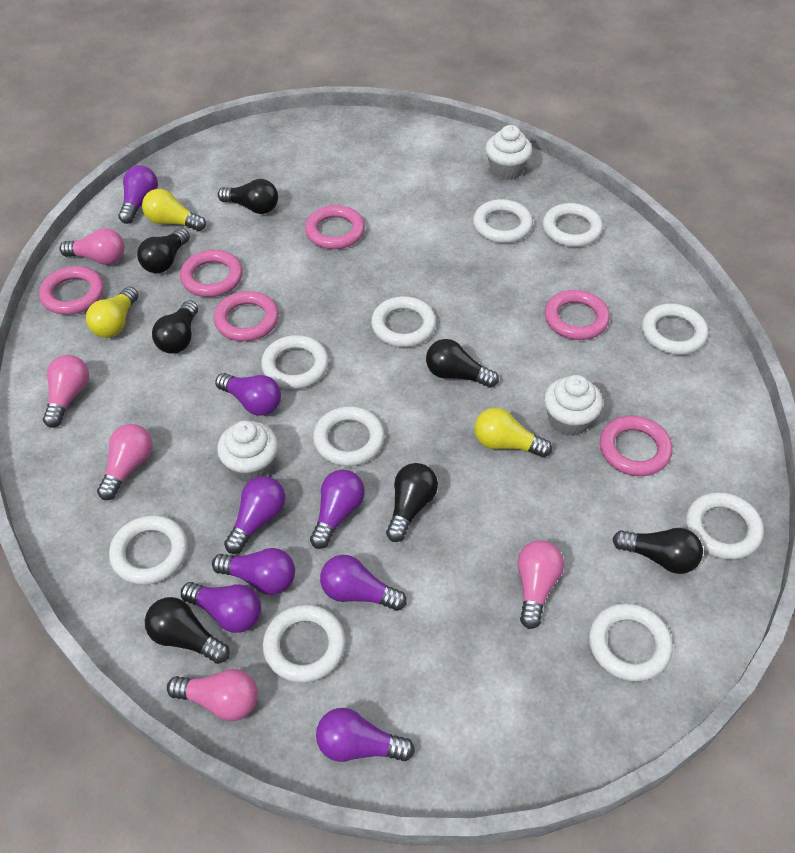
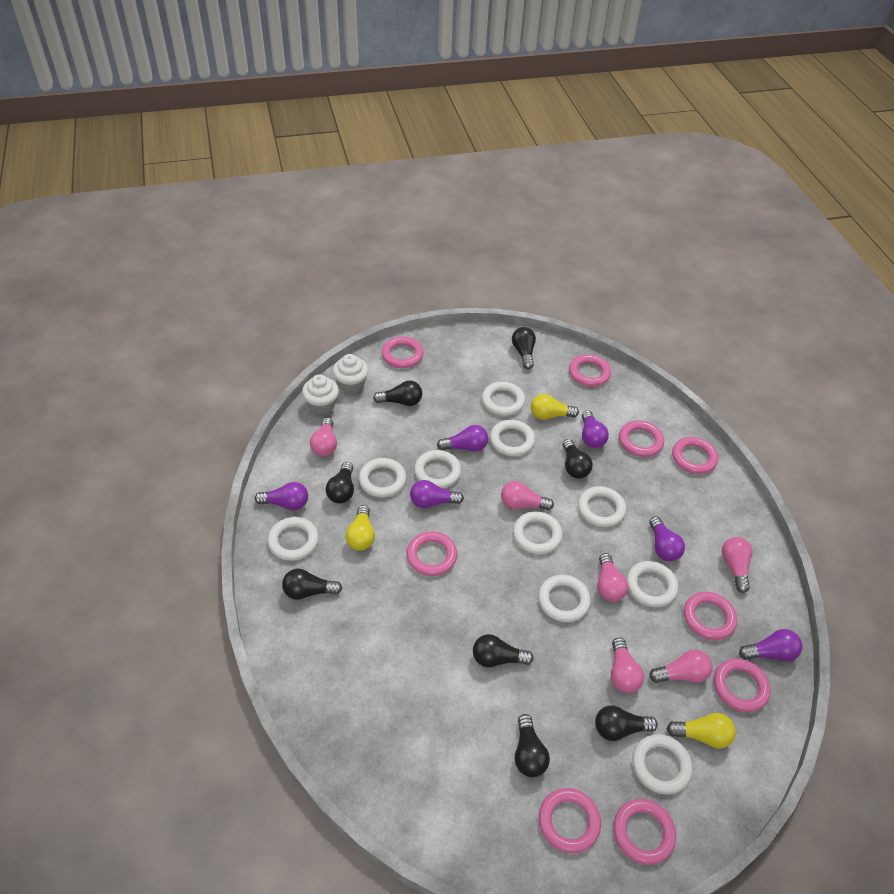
black light bulb: 7 -> 8
pink light bulb: 5 -> 6
pink ring: 6 -> 9
purple light bulb: 8 -> 6
white cupcake: 3 -> 2

